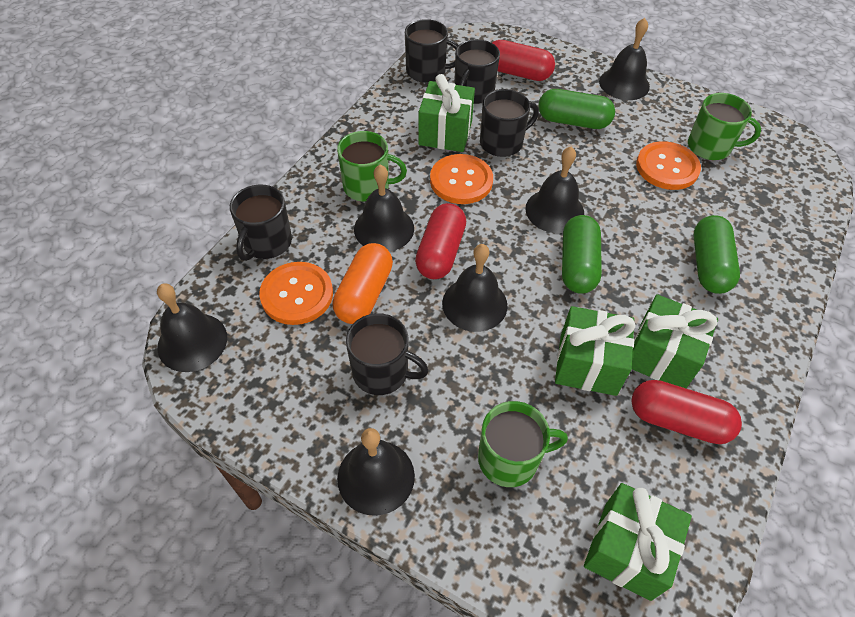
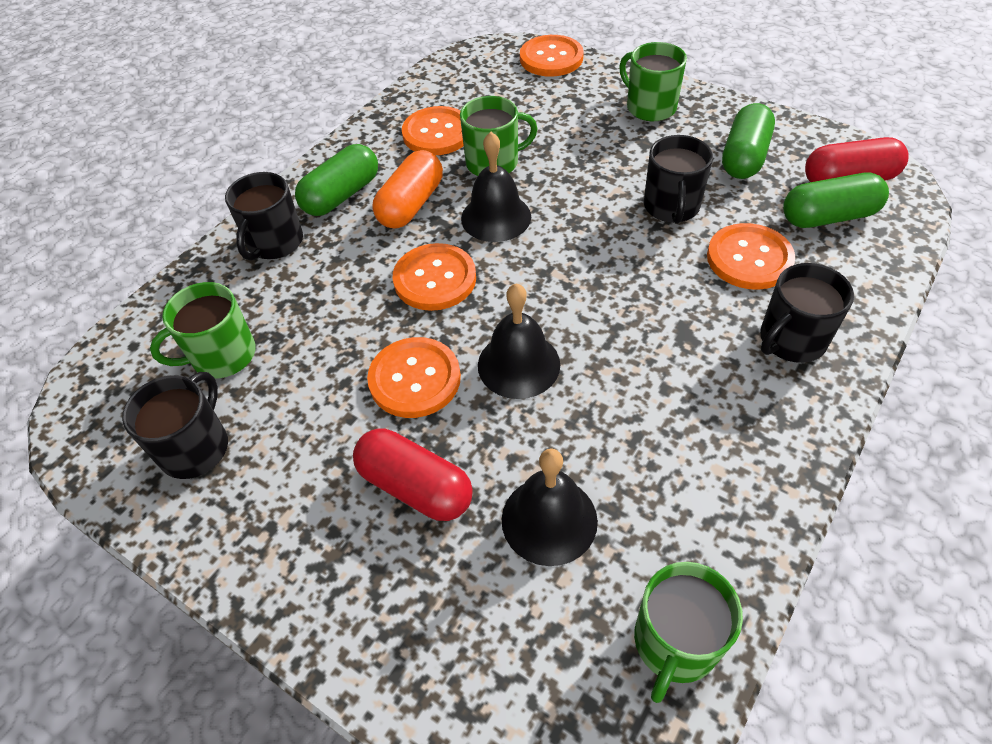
black bell: 6 -> 3
black mug: 5 -> 4
green gift: 4 -> 0
green mug: 3 -> 4
orange button: 3 -> 5
red capsule: 3 -> 2

